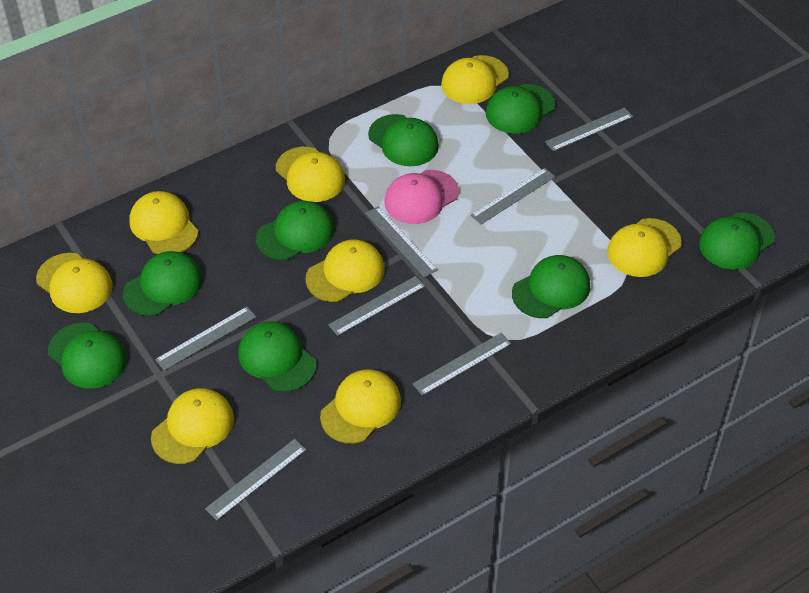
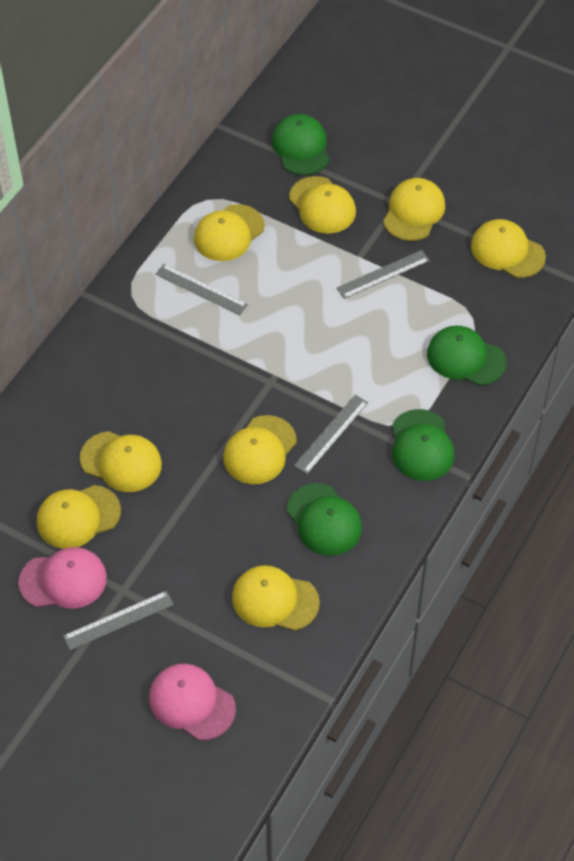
green cap: 8 -> 4
grey ruler: 7 -> 4
pink cap: 1 -> 2

